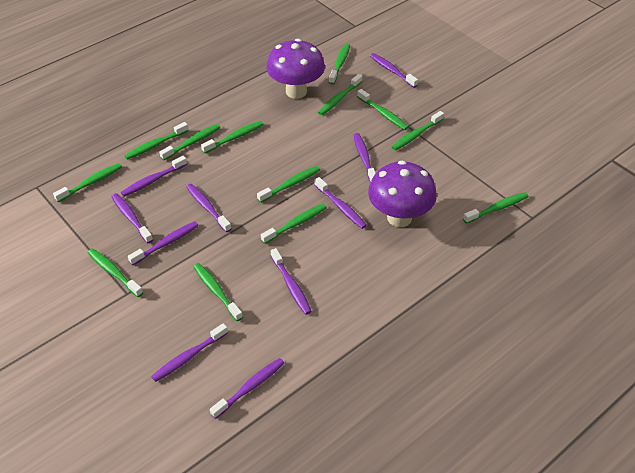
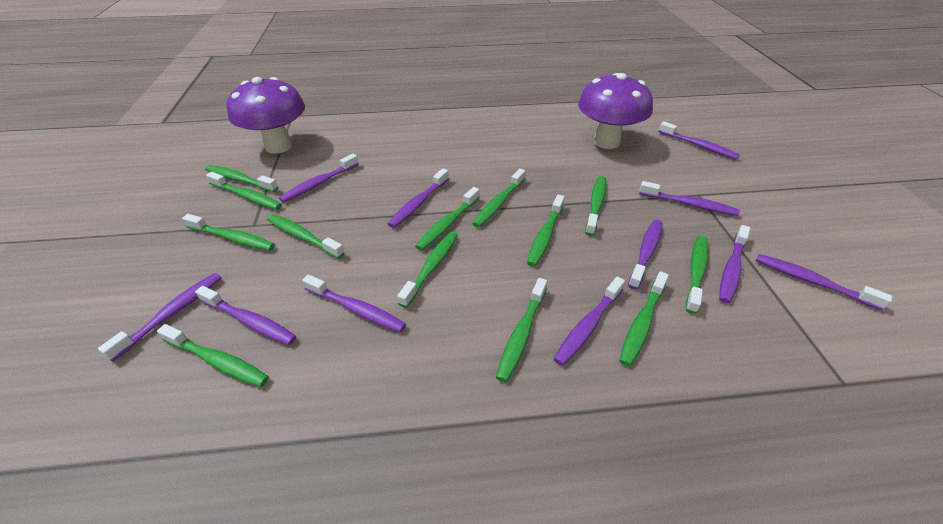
purple toothbrush: 10 -> 11

